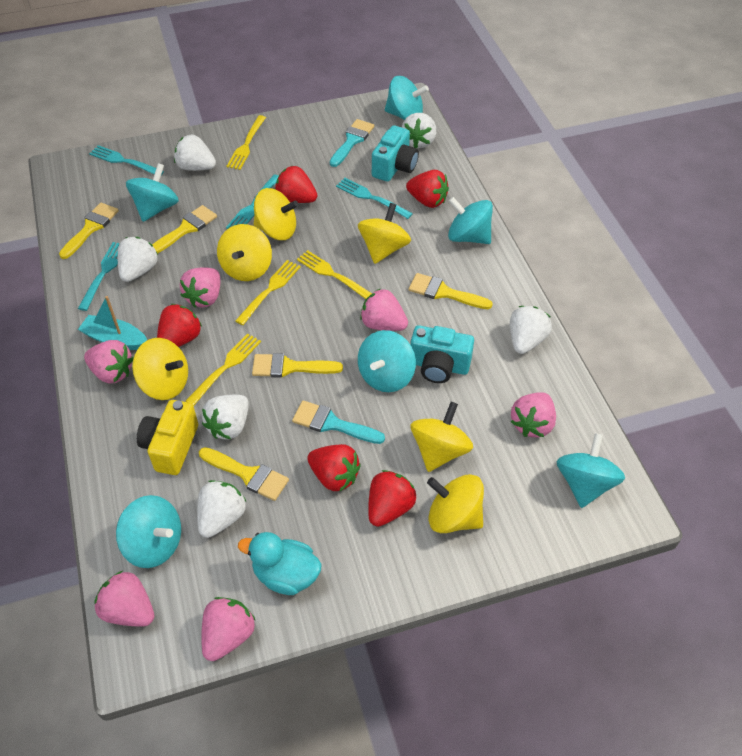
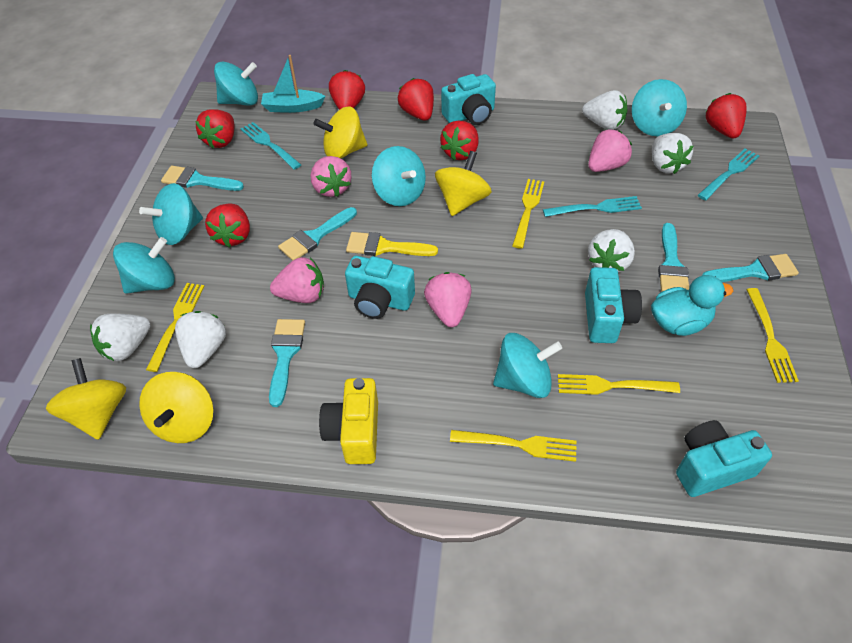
pink strawberry: 6 -> 4
red strawberry: 5 -> 6
turquoise brush: 2 -> 5
turquoise camera: 2 -> 4
turquoise fork: 4 -> 3
white strawberry: 6 -> 5
yellow brush: 5 -> 1
yellow fork: 4 -> 5
yellow spinning top: 6 -> 4

